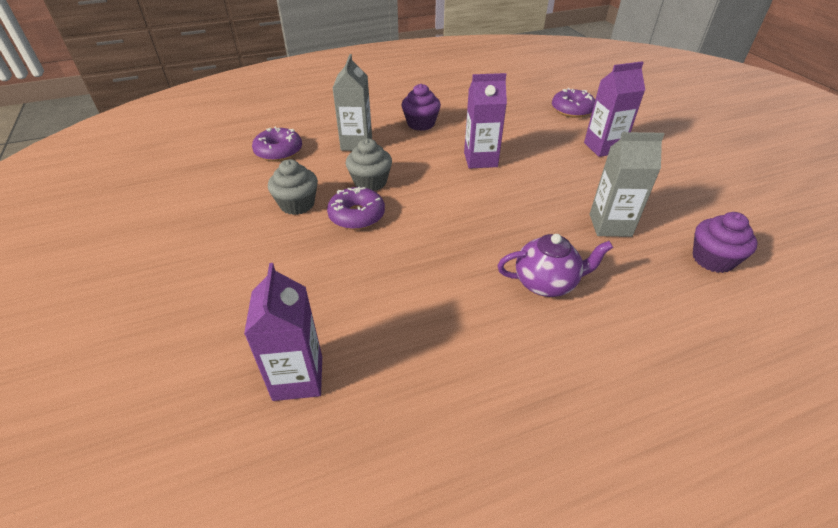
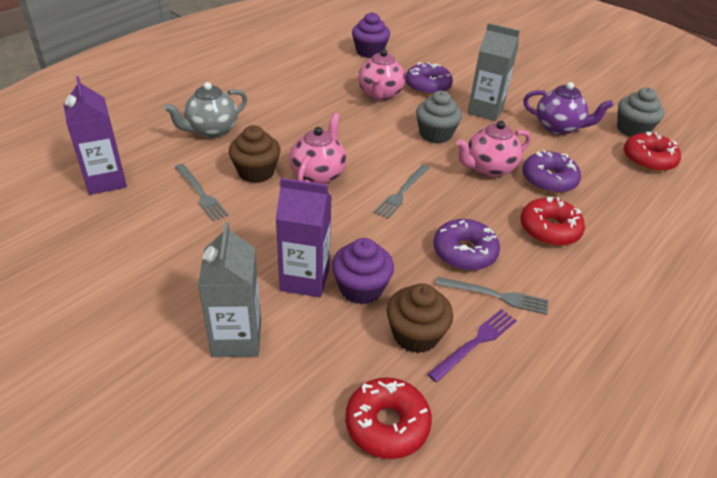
brown cupcake: 0 -> 2
grey fork: 0 -> 3
grey teapot: 0 -> 1
pink teapot: 0 -> 3
purple carton: 3 -> 2
purple fork: 0 -> 1
red donut: 0 -> 3

